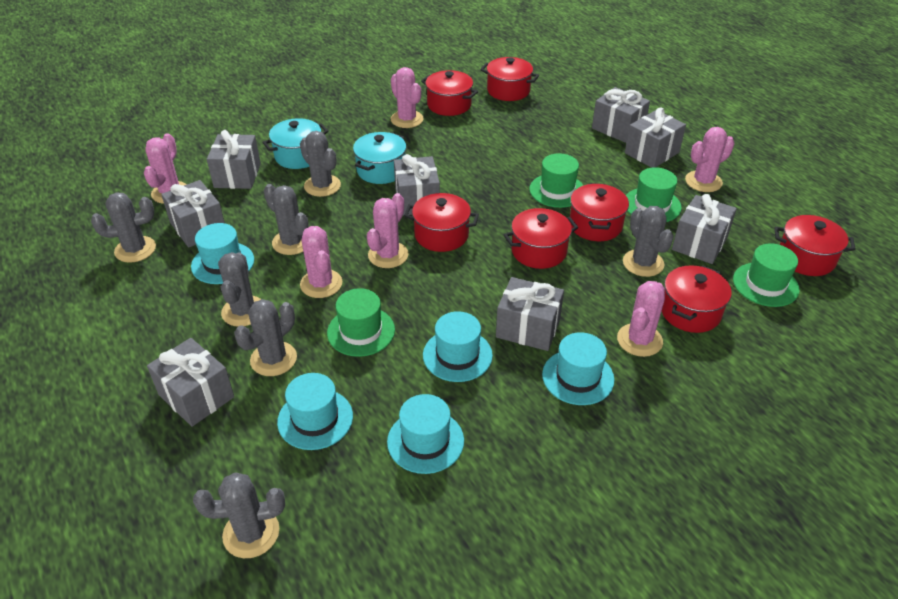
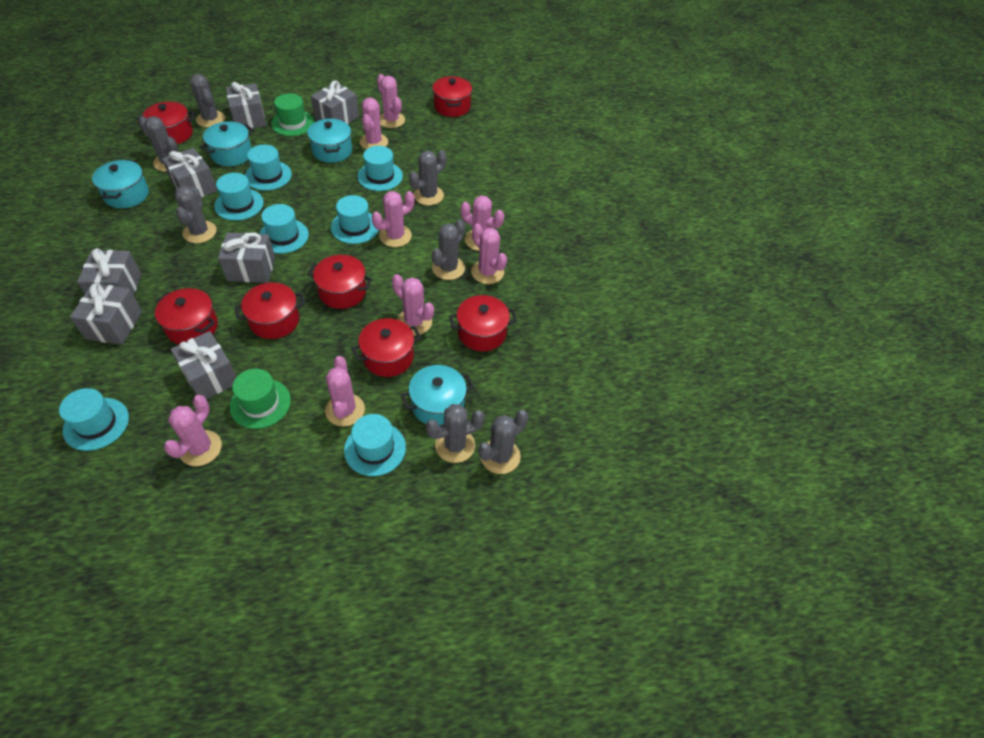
green hat: 4 -> 2
grey gift: 8 -> 7
pink cactus: 6 -> 8
turquoise hat: 5 -> 7
turquoise pot: 2 -> 4

